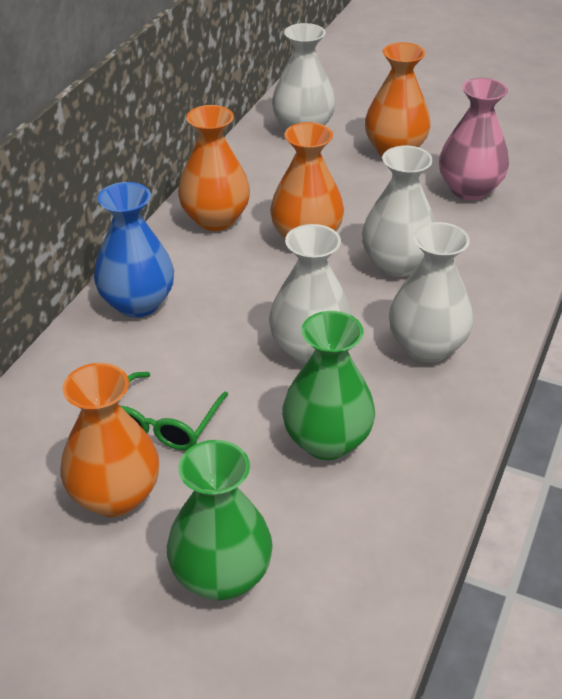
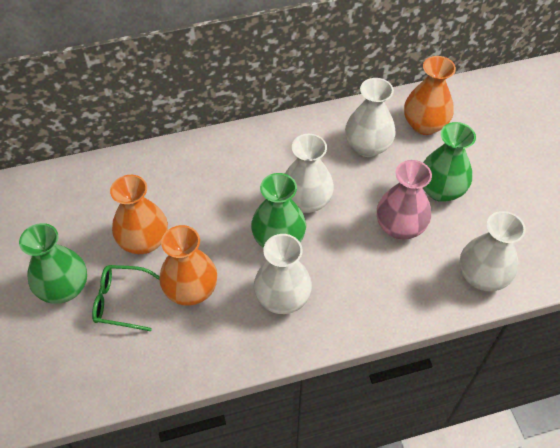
blue vase: 1 -> 0
green vase: 2 -> 3
orange vase: 4 -> 3

